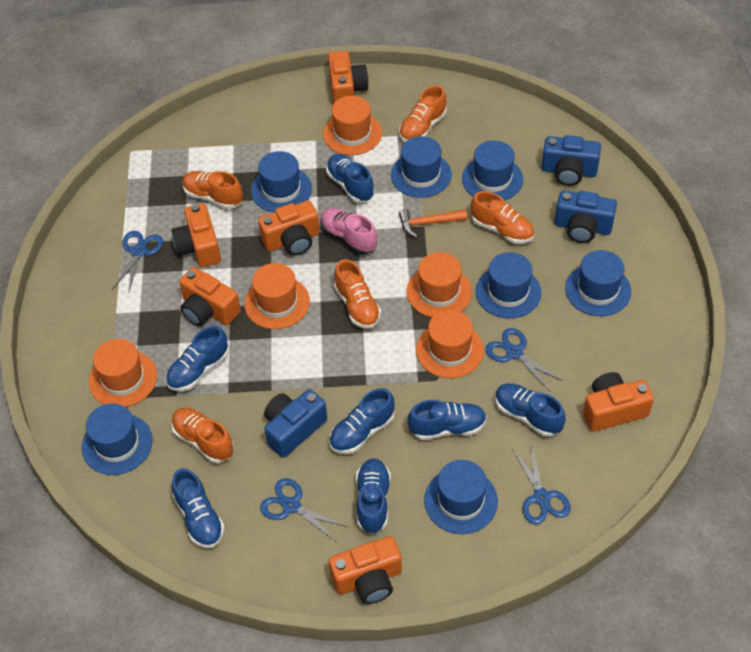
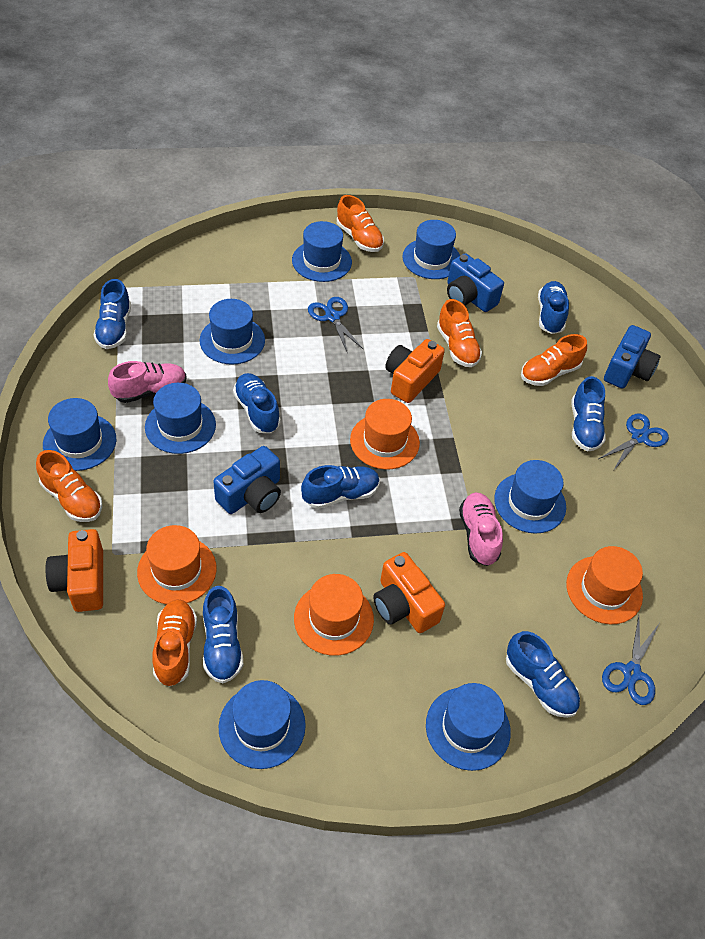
blue hat: 7 -> 8
blue scissors: 4 -> 3
orange camera: 6 -> 3
orange hammer: 1 -> 0
orange hat: 5 -> 4
pink shoe: 1 -> 2

